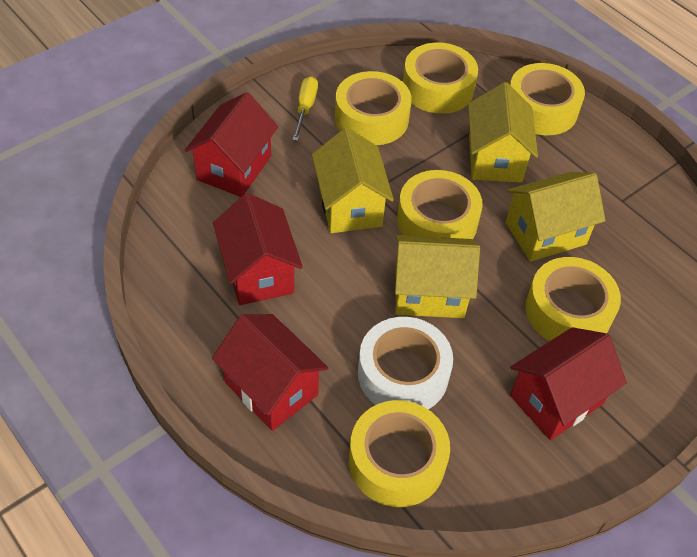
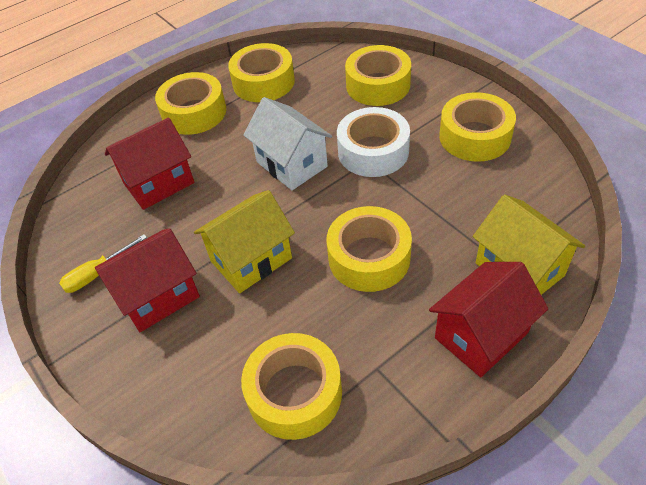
red house: 4 -> 3
white house: 0 -> 1
yellow house: 4 -> 2

